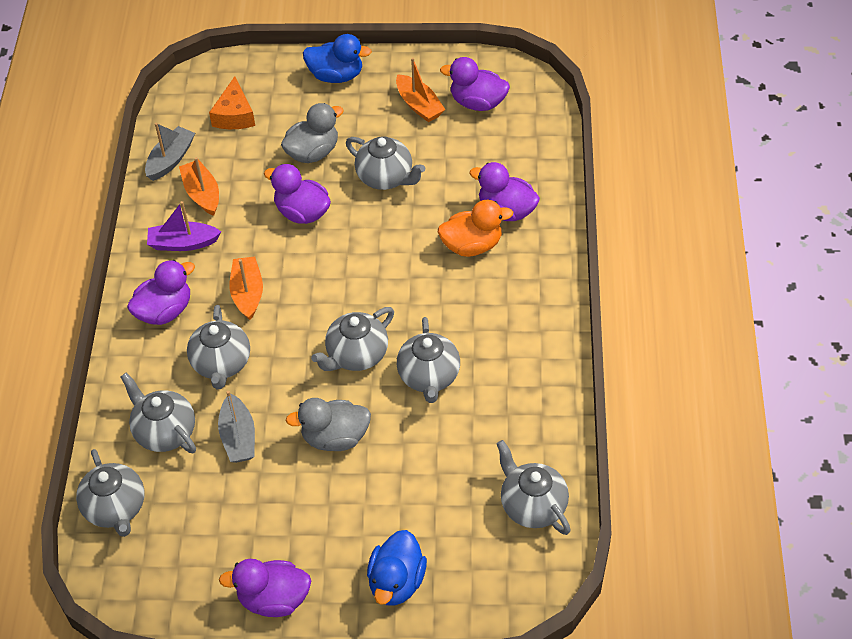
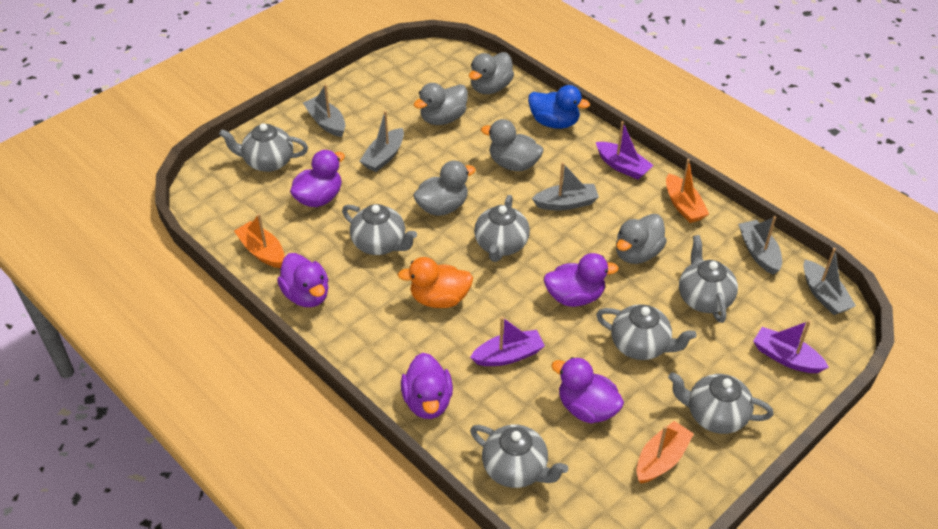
blue duck: 2 -> 1
grey boat: 2 -> 5
grey duck: 2 -> 5
orange cheese: 1 -> 0
purple boat: 1 -> 3

